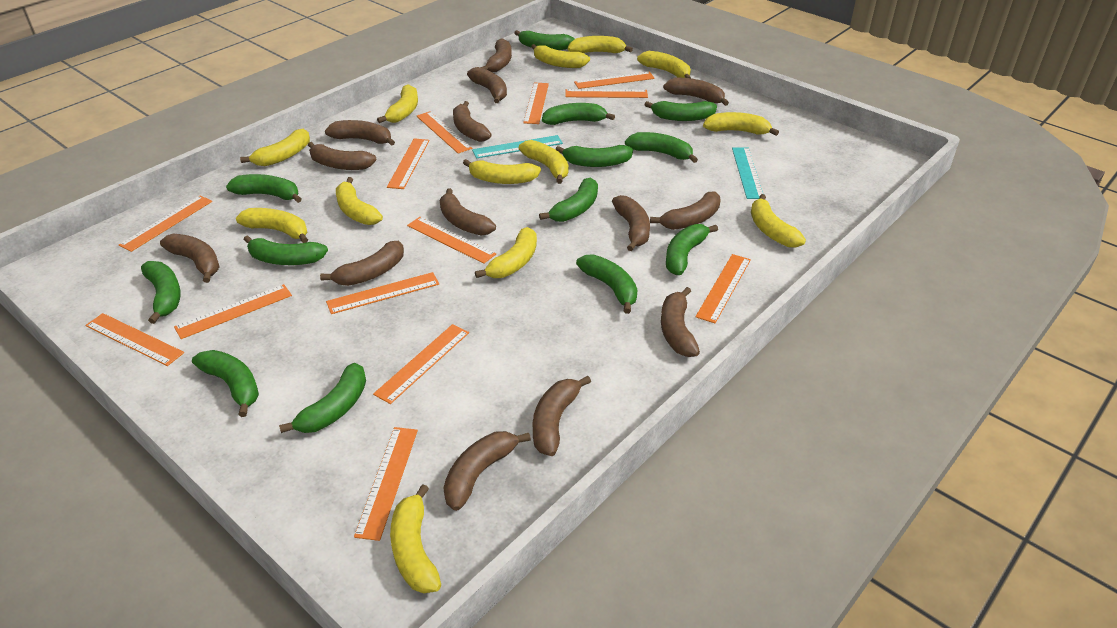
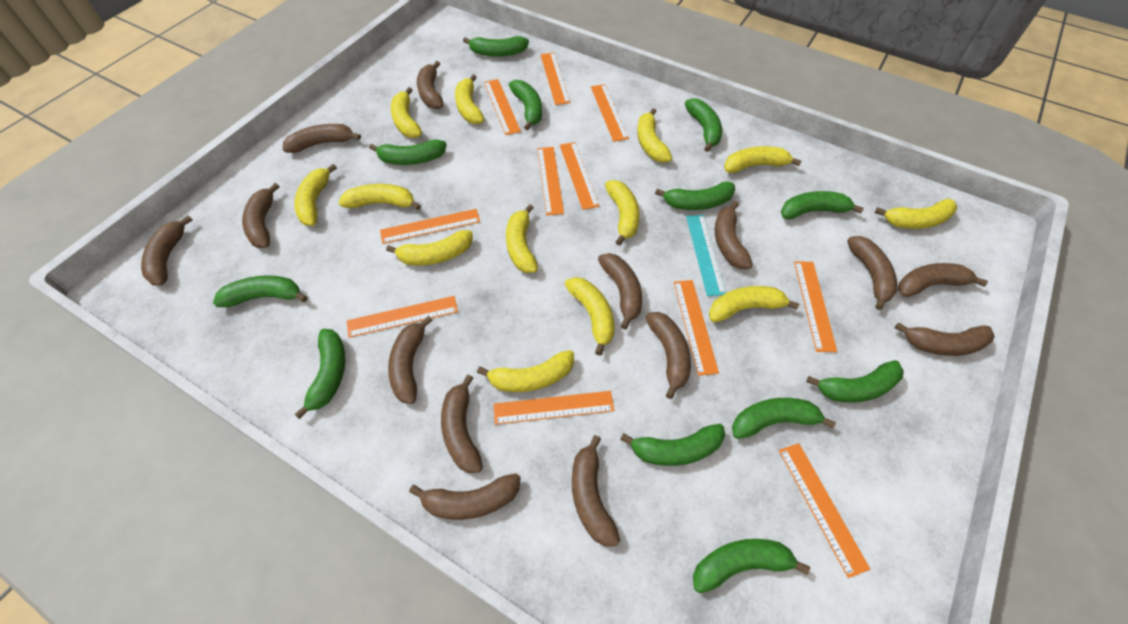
green banana: 13 -> 12
orange ruler: 13 -> 11
turquoise ruler: 2 -> 1

